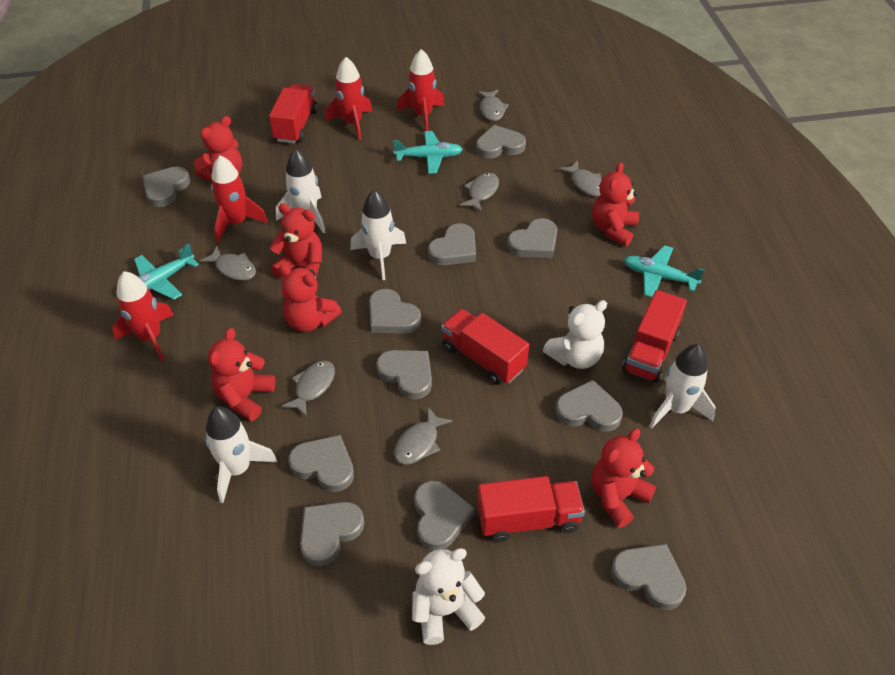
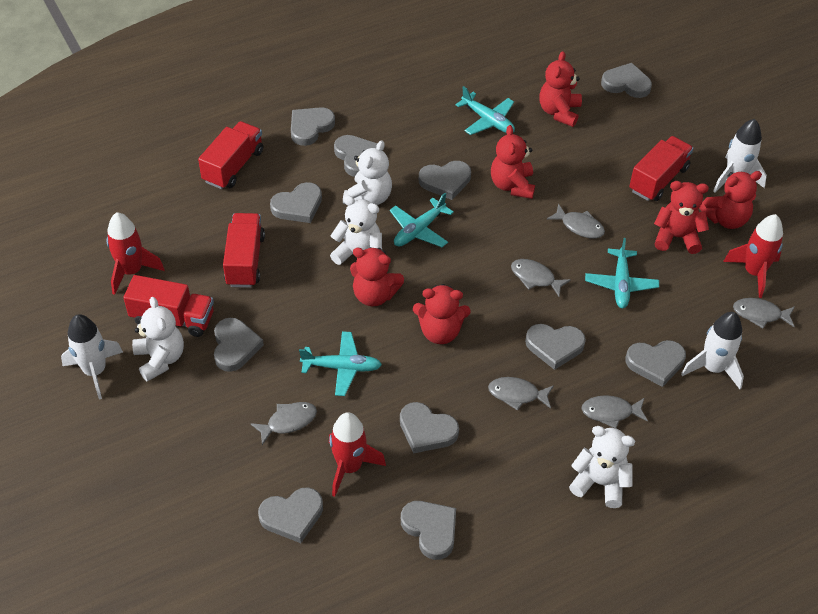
red rocket: 4 -> 3
turquoise plane: 3 -> 4
white rocket: 4 -> 3
white teddy bear: 2 -> 4

